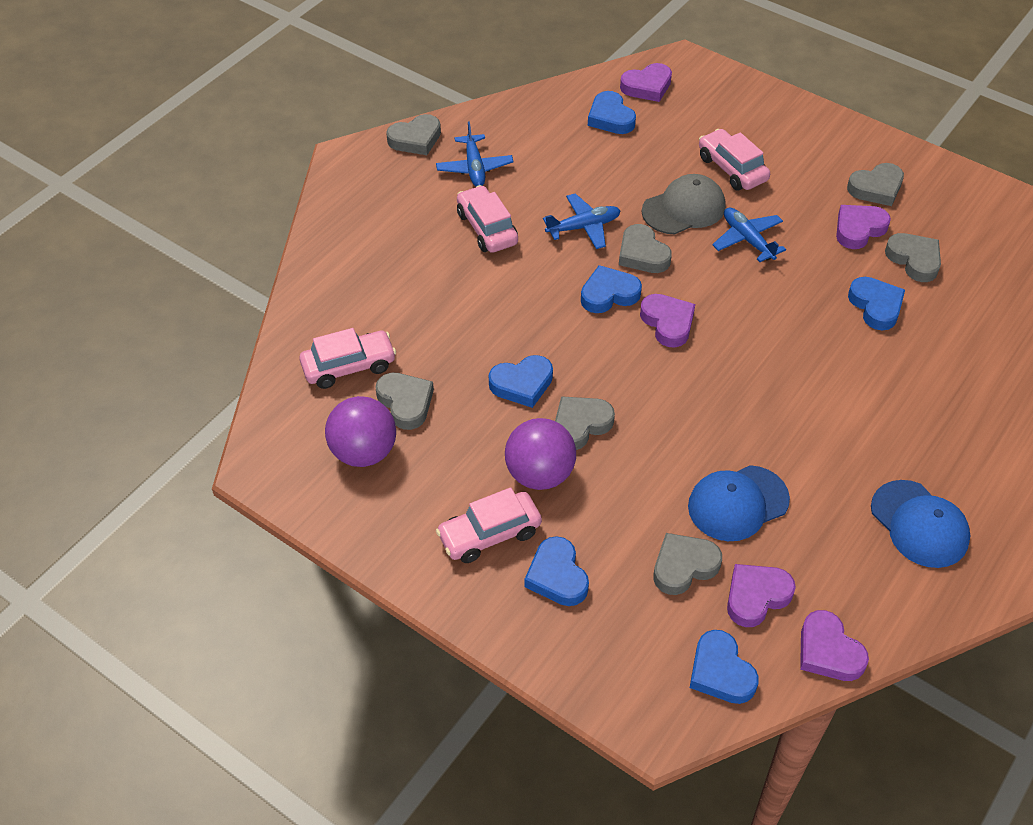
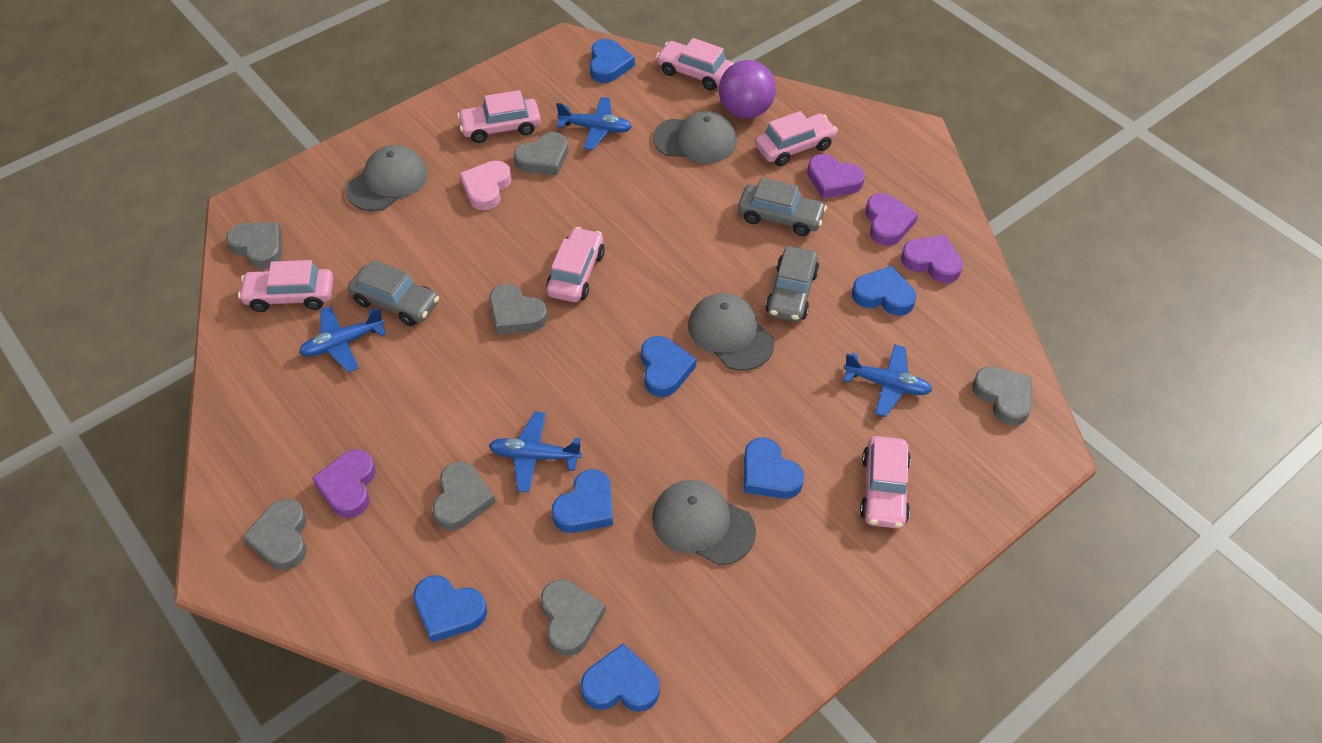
blue cap: 2 -> 0
blue heart: 6 -> 7
blue plane: 3 -> 4
grey cap: 1 -> 4
grey car: 0 -> 3
pink car: 4 -> 6
pink heart: 0 -> 1
purple ball: 2 -> 1
purple heart: 5 -> 4

